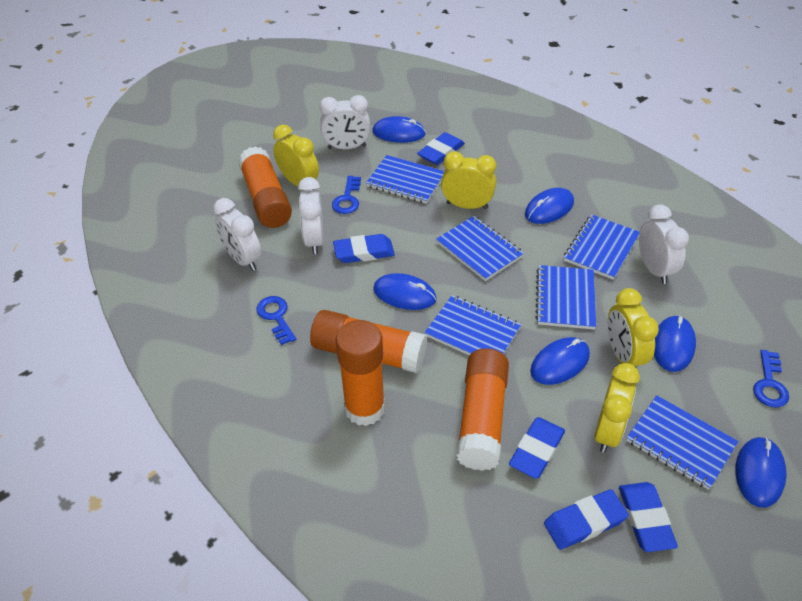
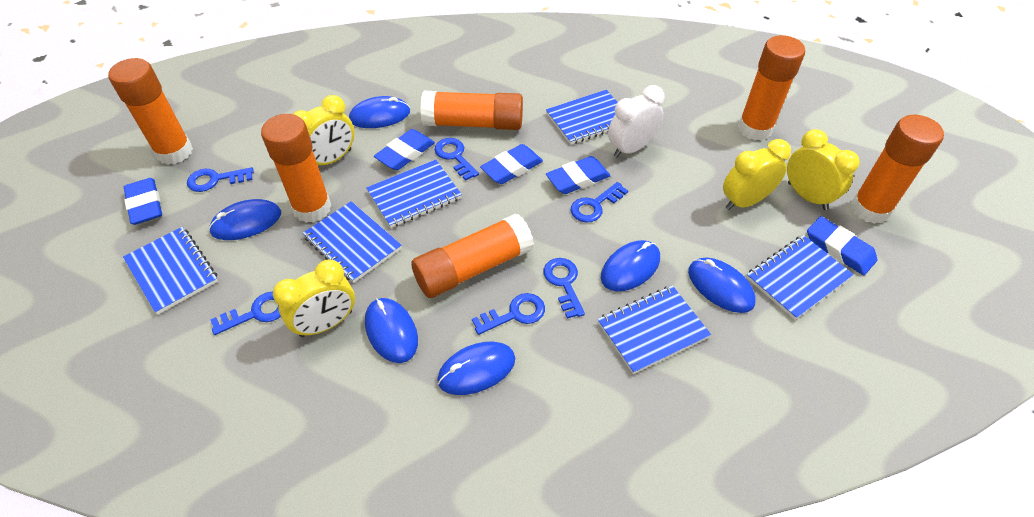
blue key: 3 -> 6
orange glue stick: 4 -> 6
white clock: 4 -> 1

